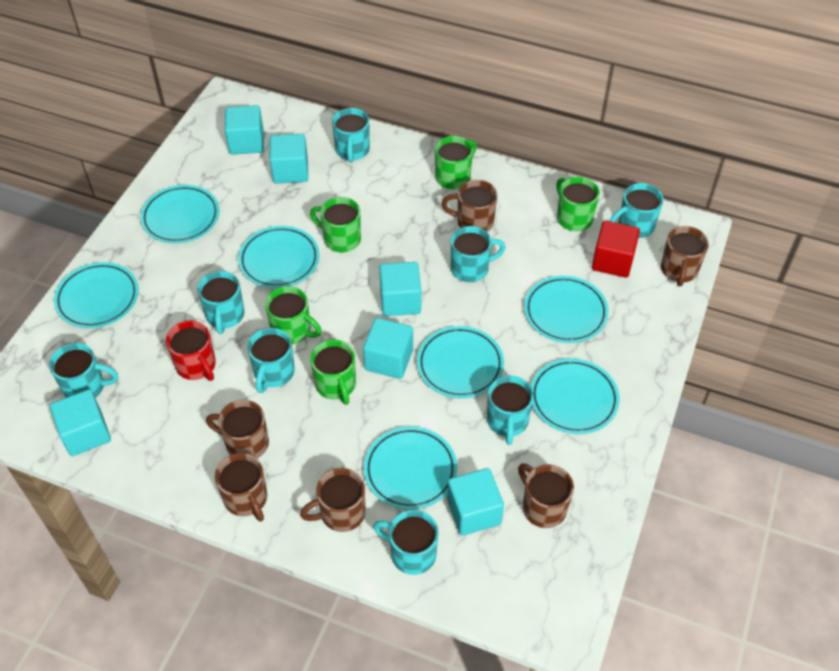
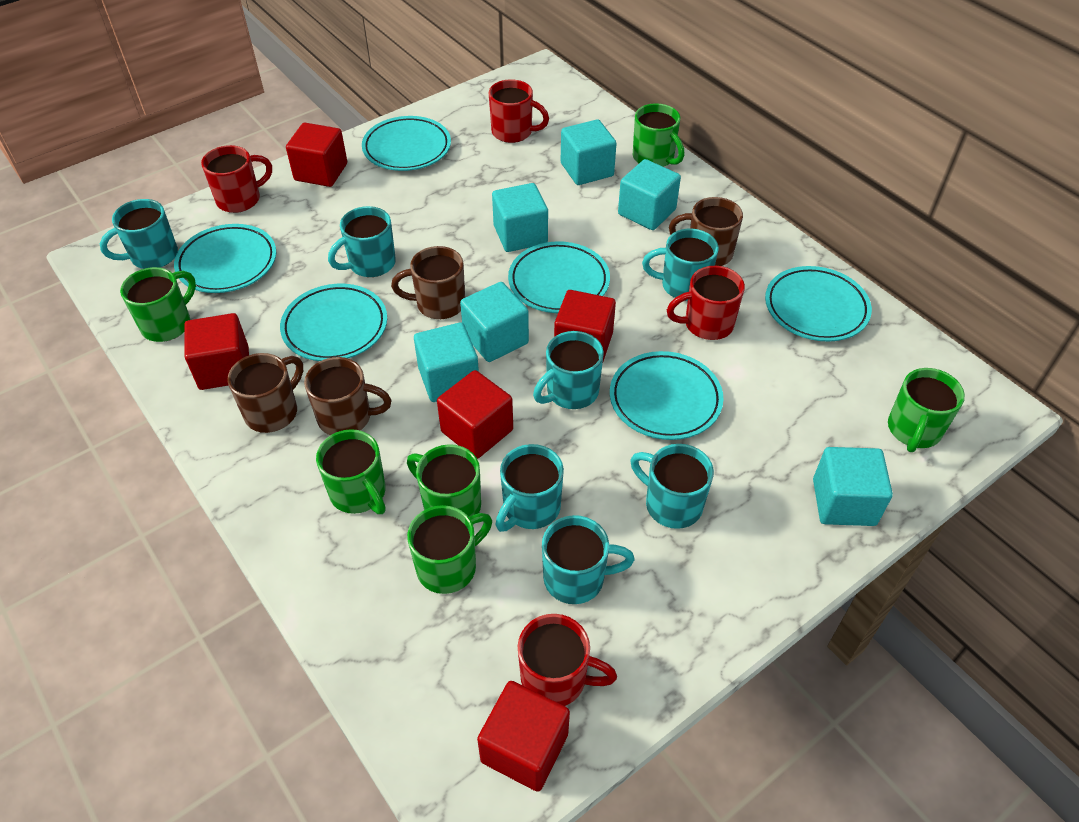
brown mug: 6 -> 4
green mug: 5 -> 6
red cube: 1 -> 5
red mug: 1 -> 4
turquoise mug: 8 -> 7
turquoise plate: 7 -> 6

